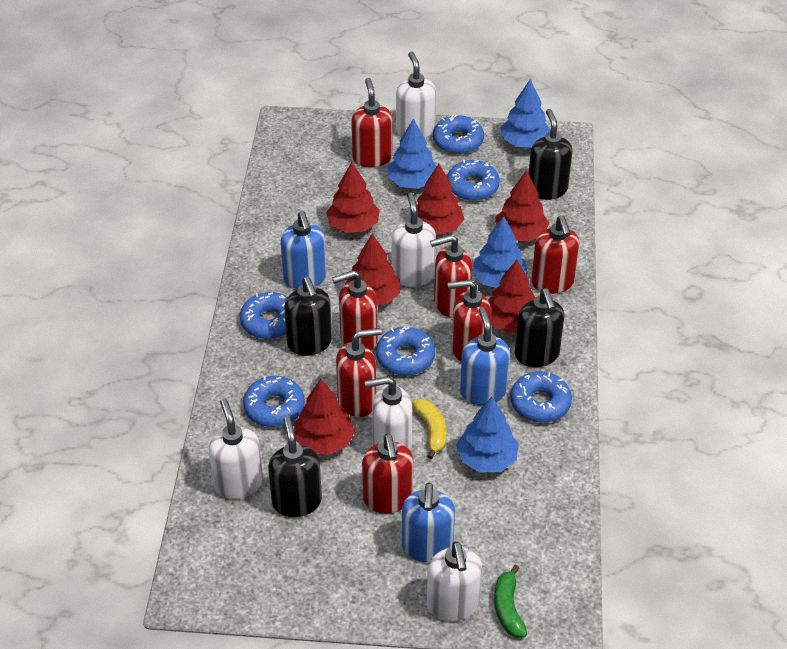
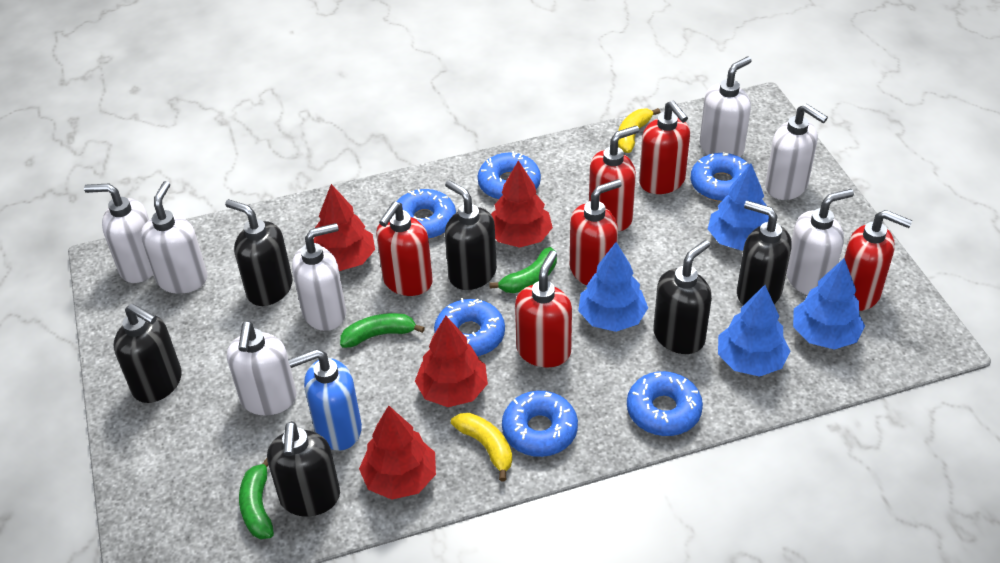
black soap dispenser: 4 -> 6
blue soap dispenser: 3 -> 1
green banana: 1 -> 3
red soap dispenser: 7 -> 6
red tree: 6 -> 4
white soap dispenser: 5 -> 7
yellow banana: 1 -> 2

